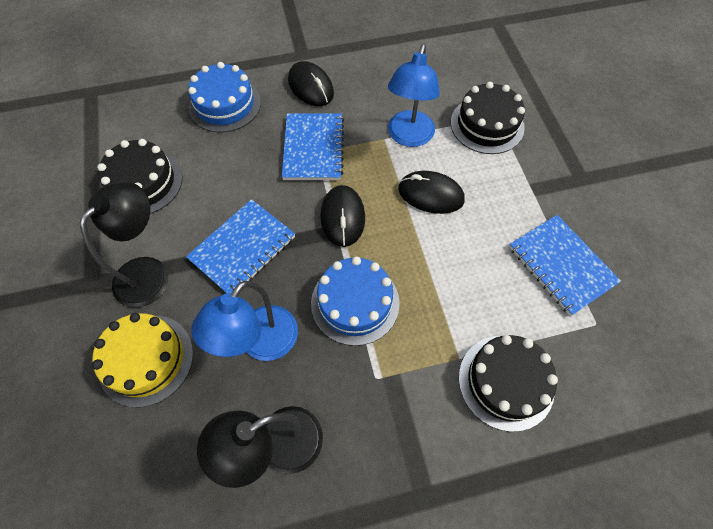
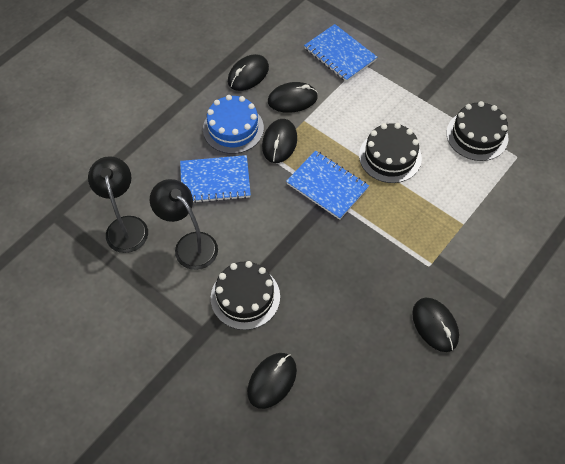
black mouse: 3 -> 5
blue cake: 2 -> 1
blue lamp: 2 -> 0
yellow cake: 1 -> 0

